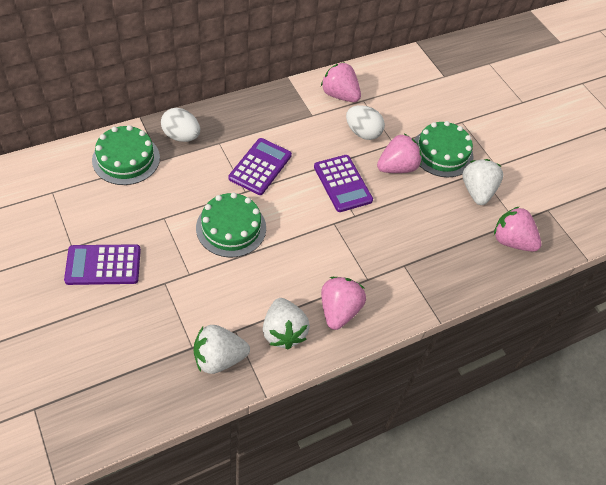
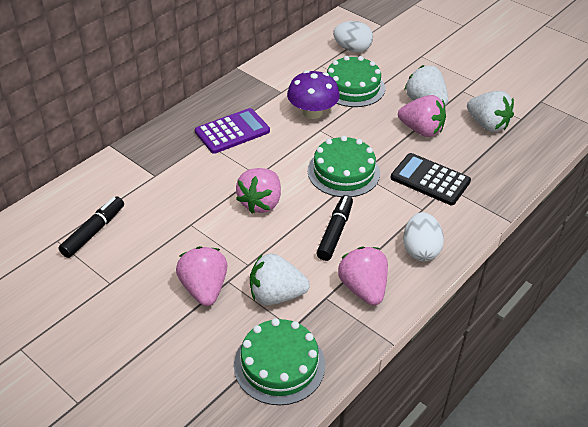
black calculator: 0 -> 1
black marker: 0 -> 2
purple calculator: 3 -> 1
purple mushroom: 0 -> 1

